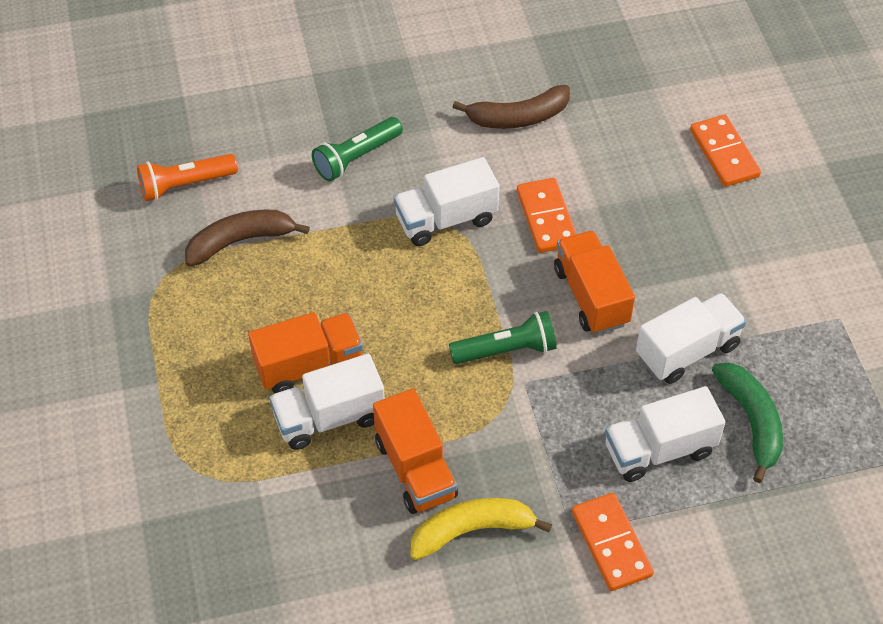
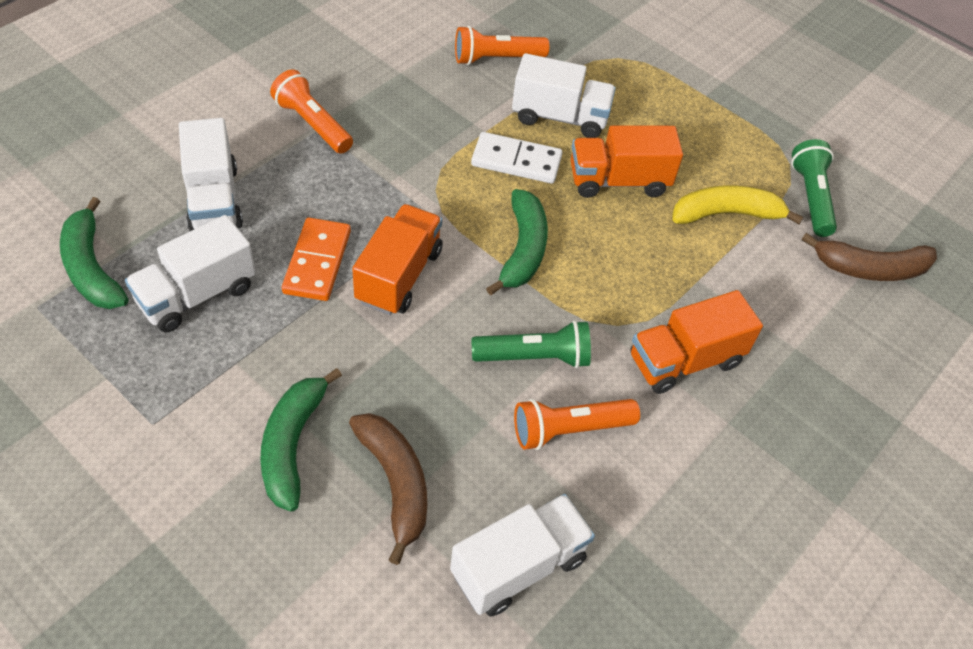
green banana: 1 -> 3
orange domino: 3 -> 1
orange flashlight: 1 -> 3
white domino: 0 -> 1

